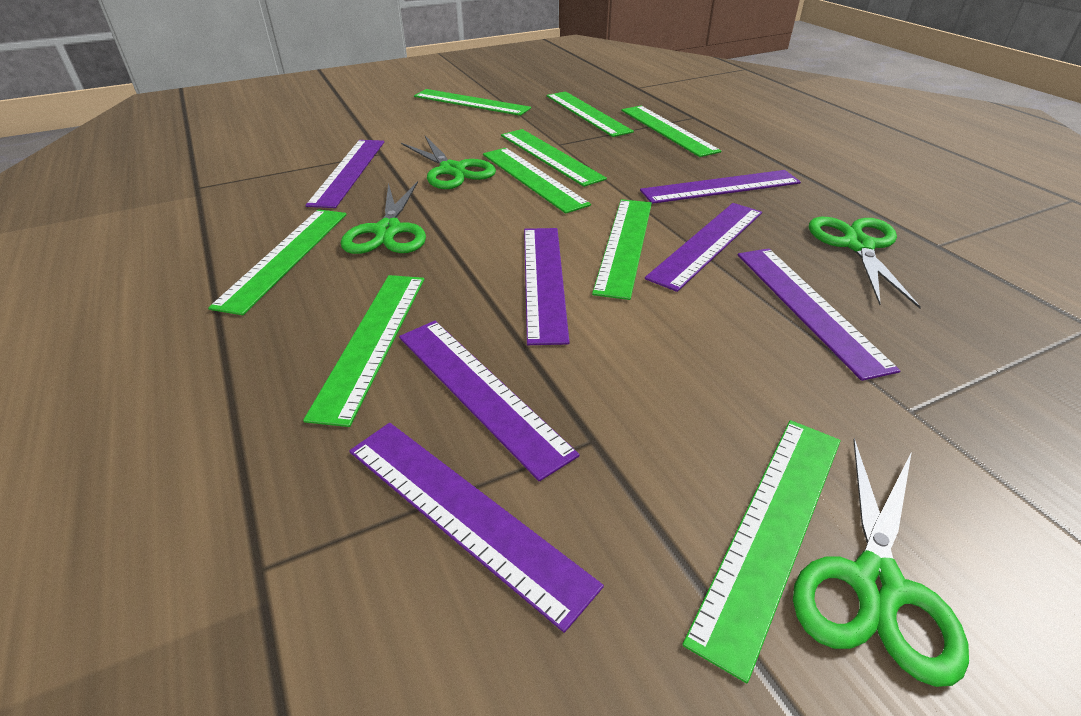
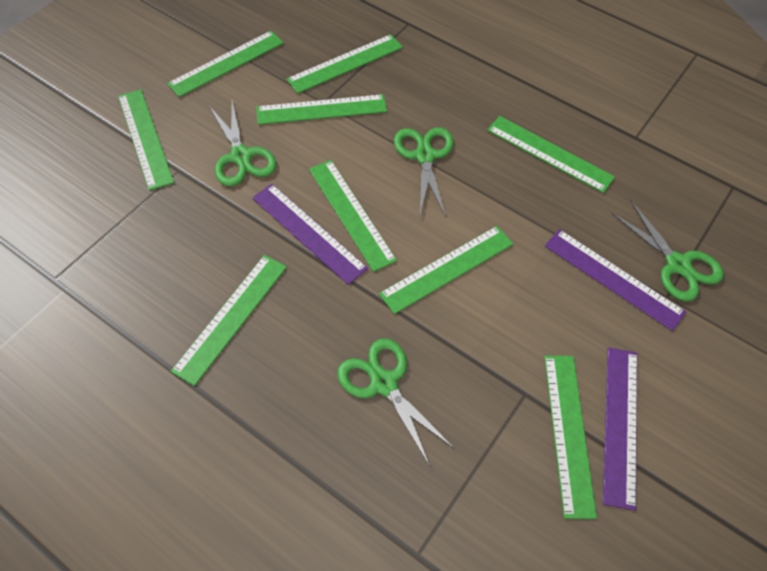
purple ruler: 7 -> 3

